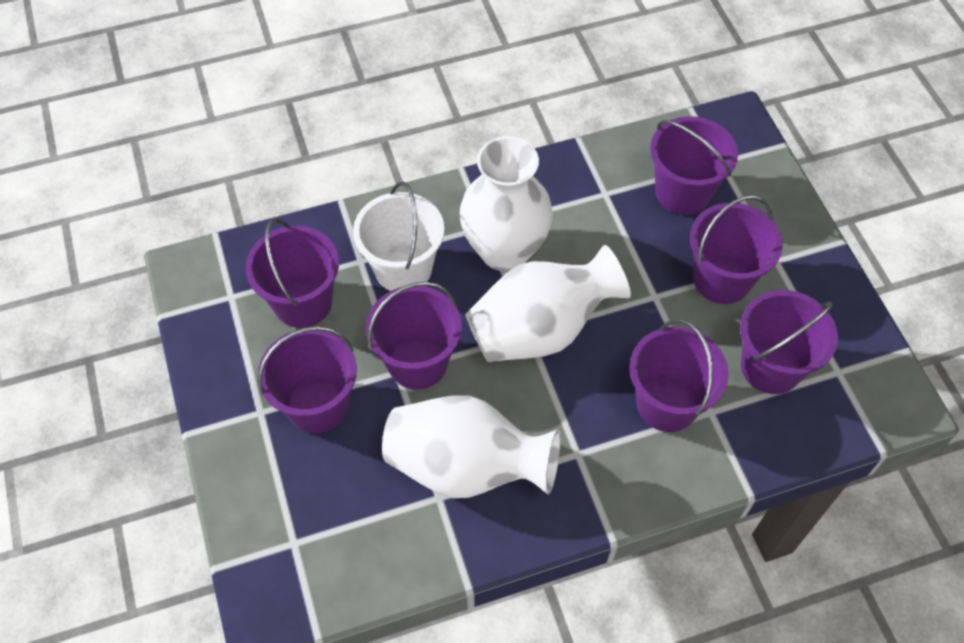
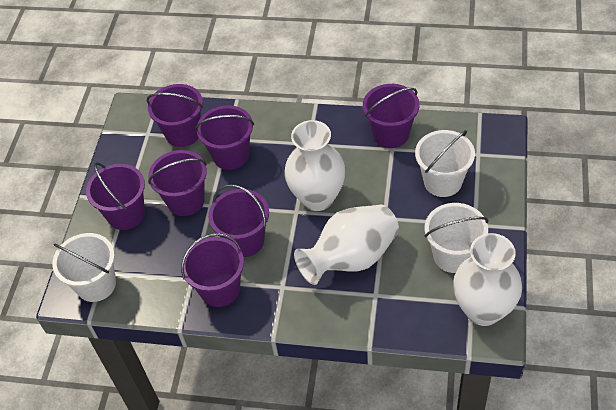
white bucket: 1 -> 3

